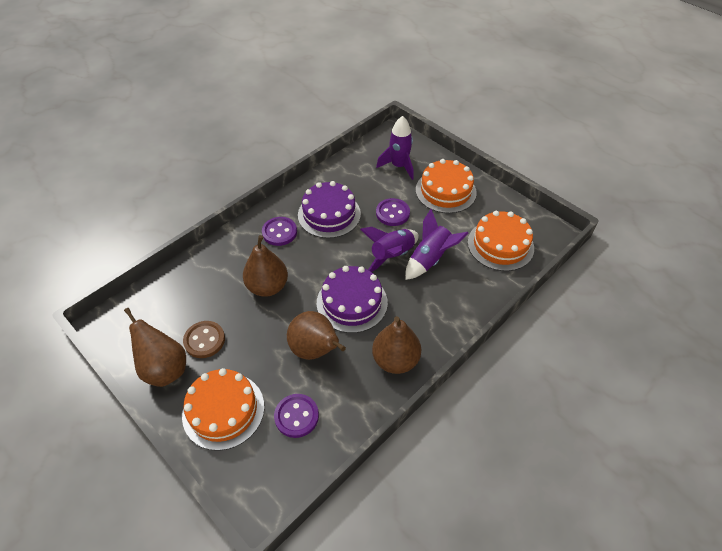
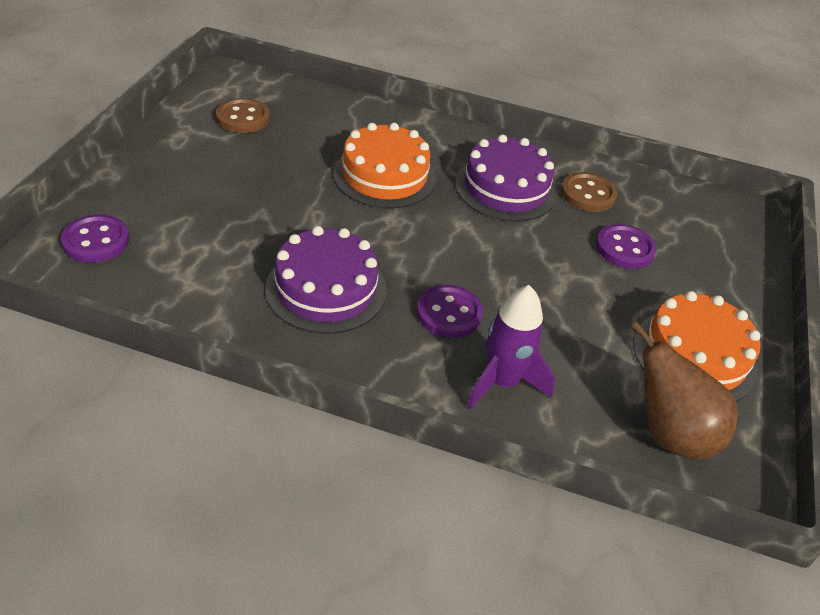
brown button: 1 -> 2
brown pear: 4 -> 1
orange cake: 3 -> 2
purple rocket: 3 -> 1

